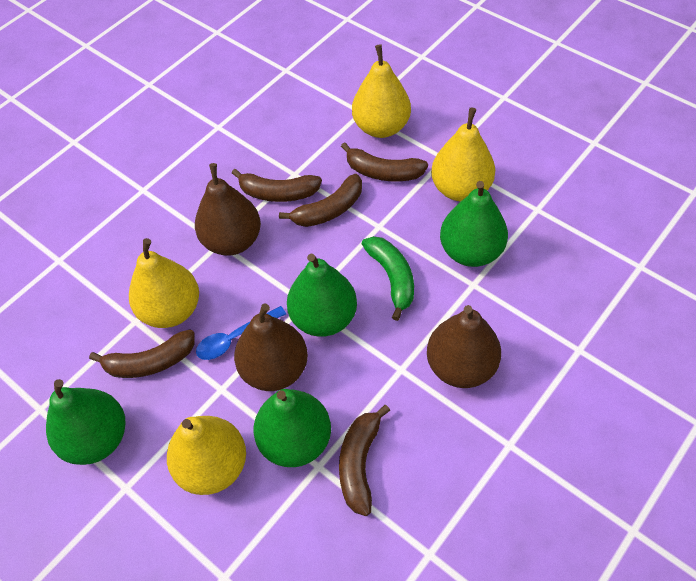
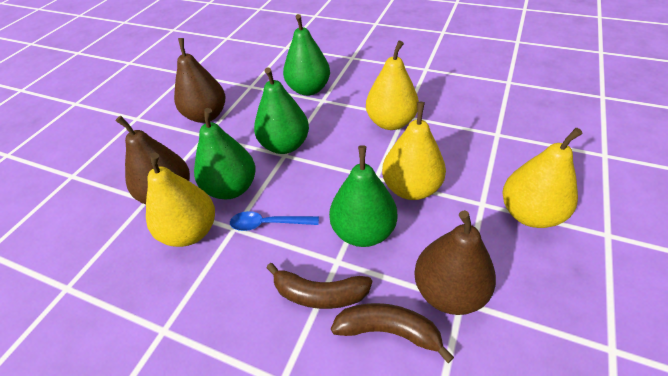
brown banana: 5 -> 2
green banana: 1 -> 0

